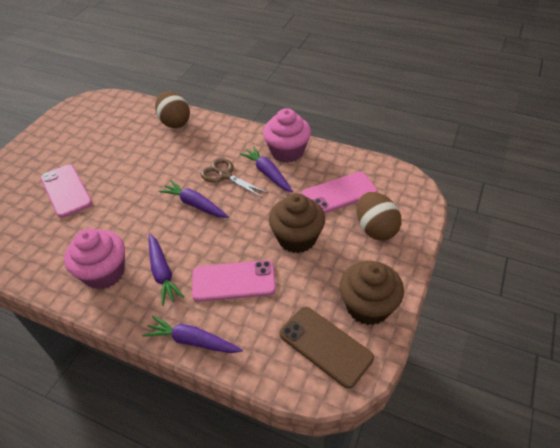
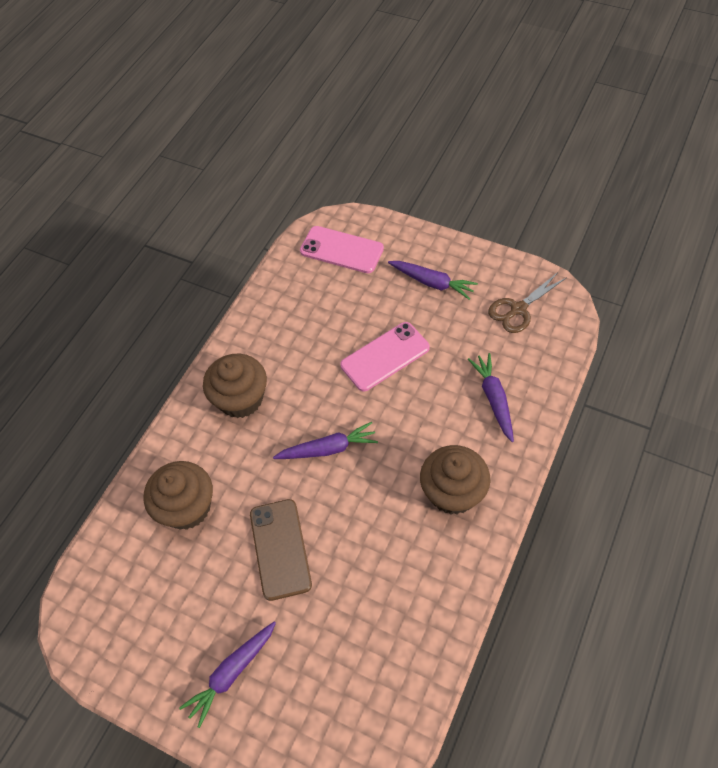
brown cupcake: 2 -> 3
brown egg: 2 -> 0
pink cupcake: 2 -> 0
pink phone: 3 -> 2

